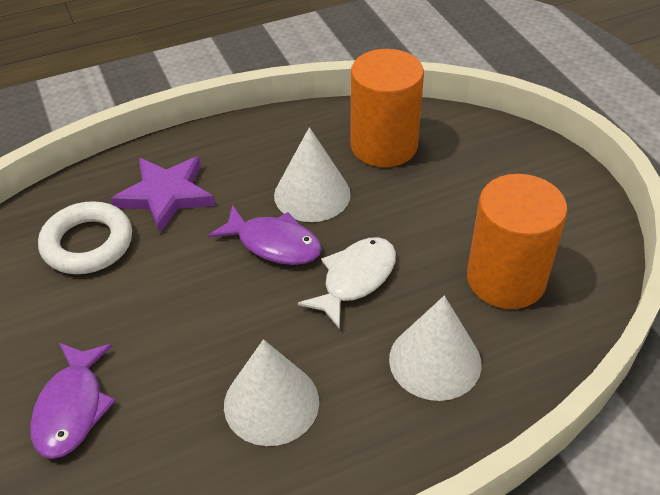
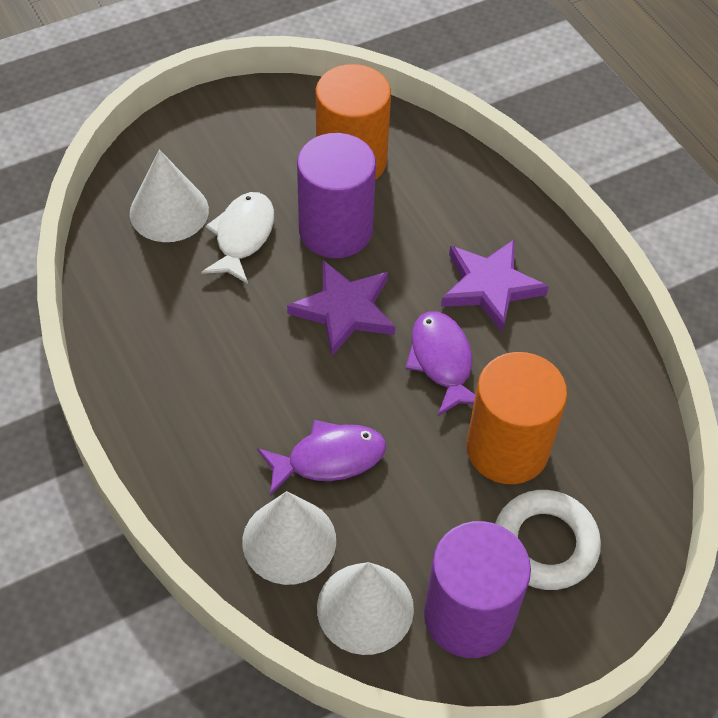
purple cylinder: 0 -> 2
purple star: 1 -> 2

